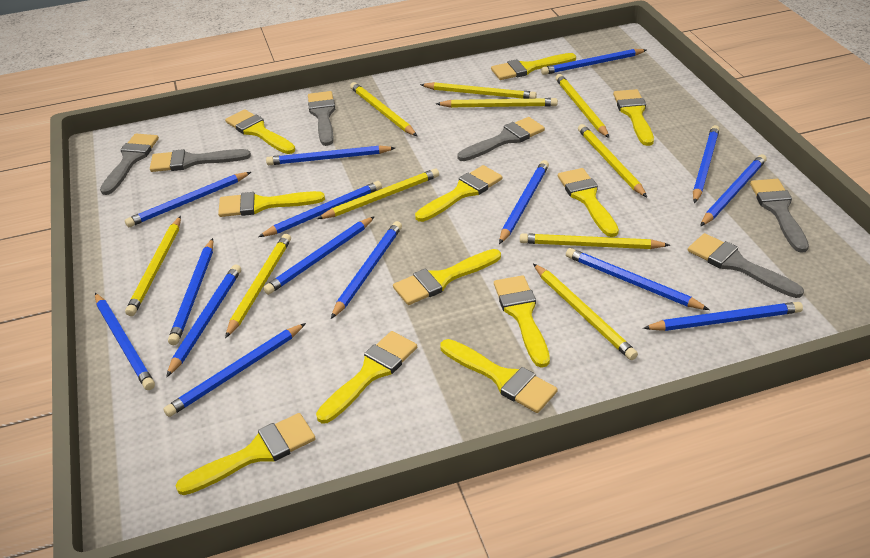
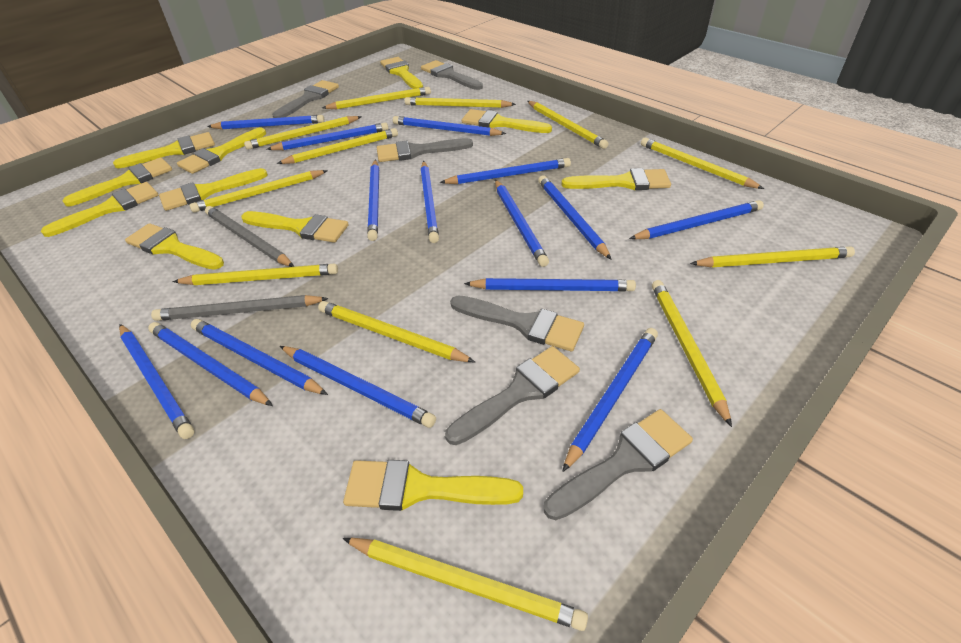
grey pencil: 0 -> 2
yellow pencil: 10 -> 12

